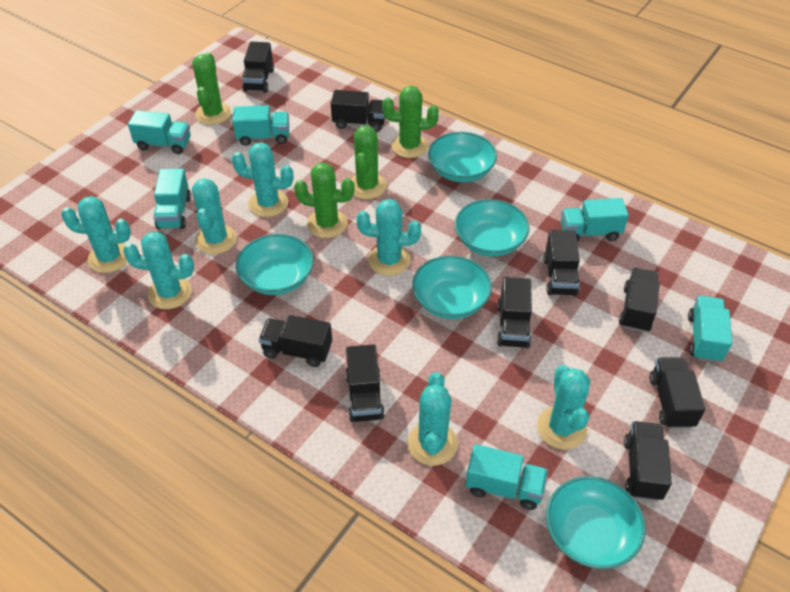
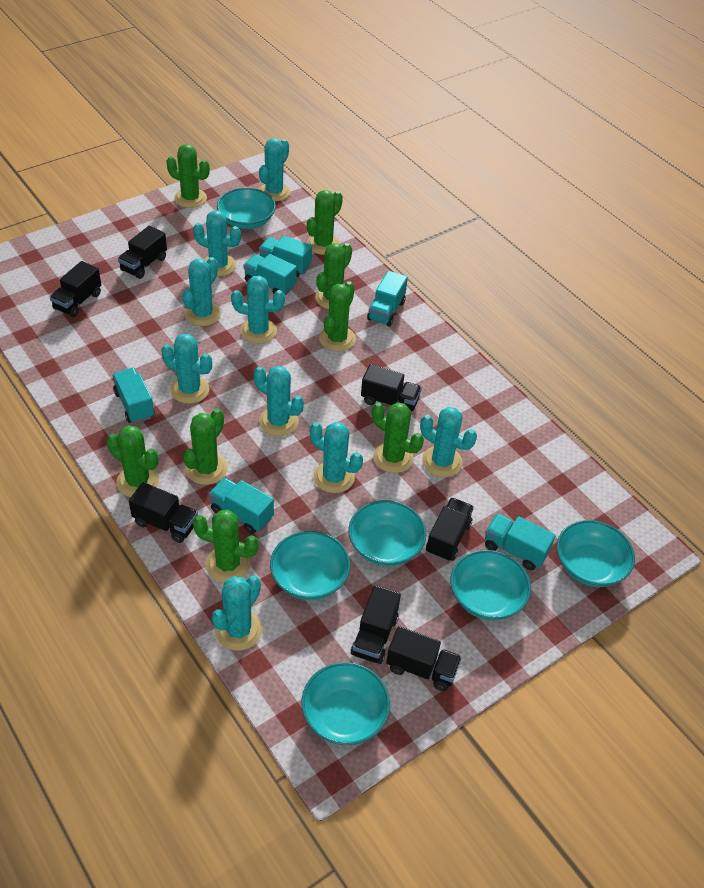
black truck: 9 -> 7
green cactus: 4 -> 8
turquoise bowl: 5 -> 6
turquoise cactus: 7 -> 9

